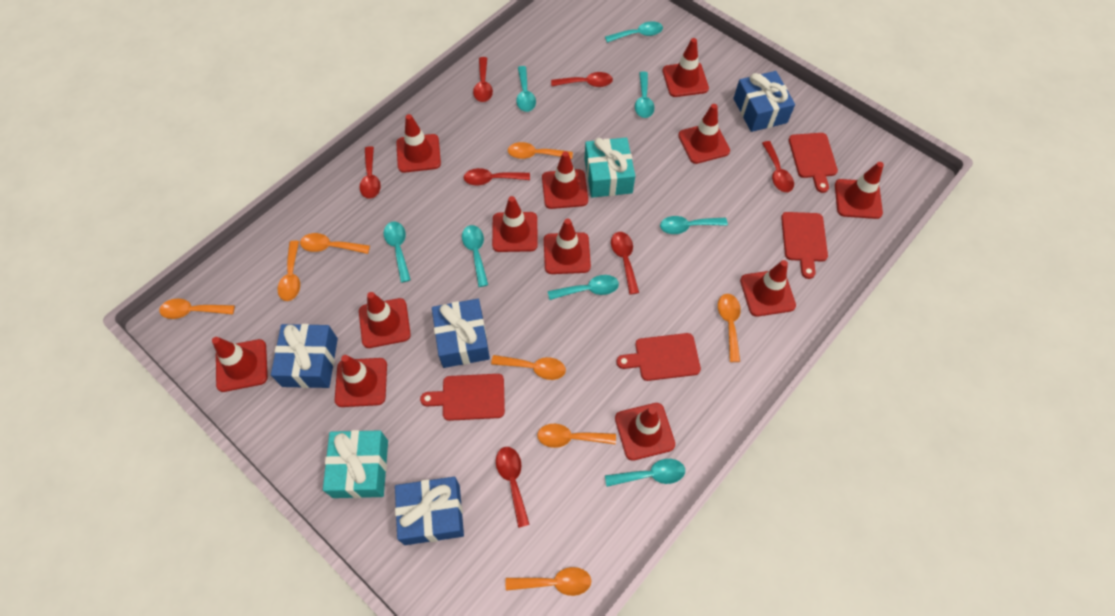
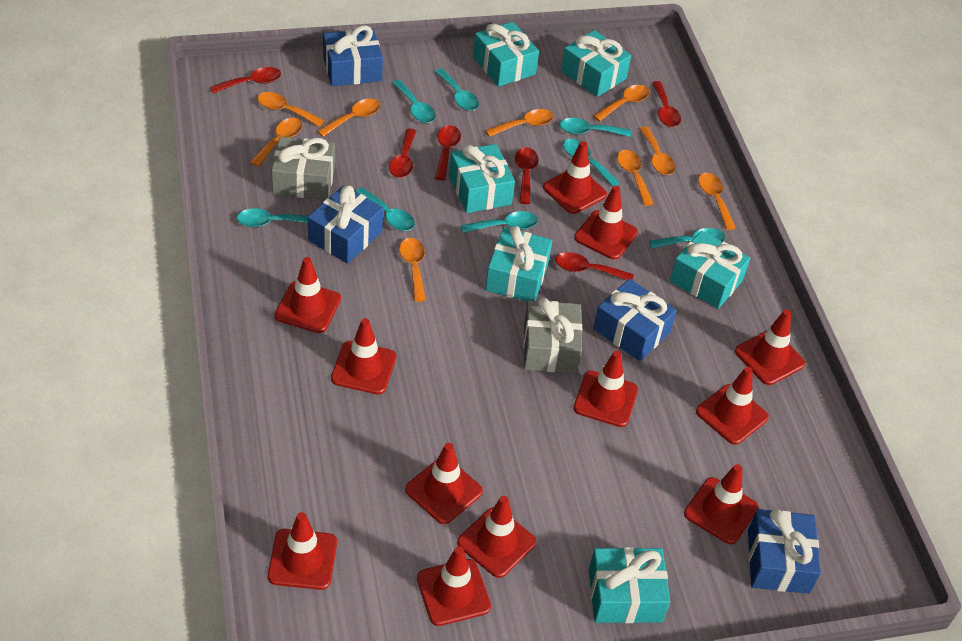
grey gift: 0 -> 2
orange spoon: 8 -> 9
red cutting board: 4 -> 0
red spoon: 7 -> 6
turquoise gift: 2 -> 6

